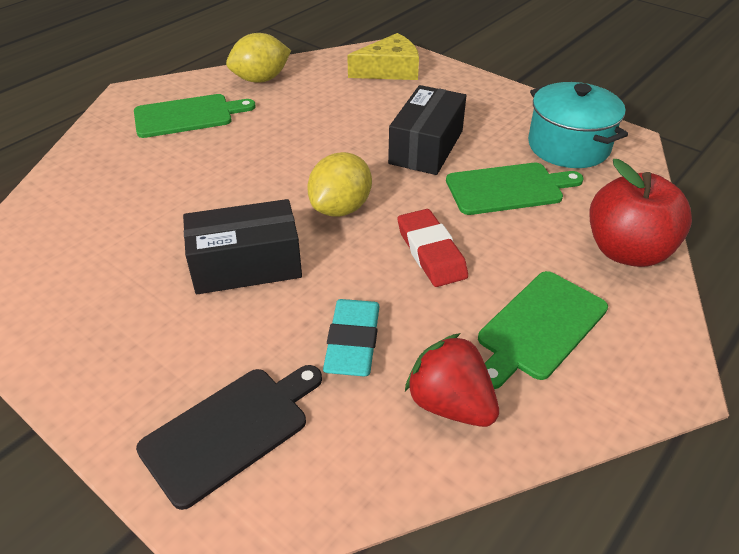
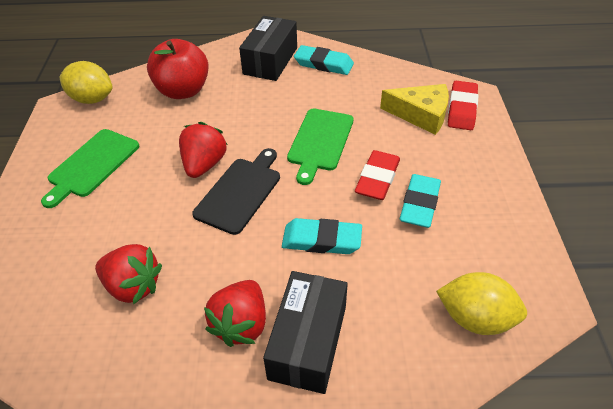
green cutting board: 3 -> 2
red eraser: 1 -> 2
red strawberry: 1 -> 3
turquoise eraser: 1 -> 3
turquoise pot: 1 -> 0

